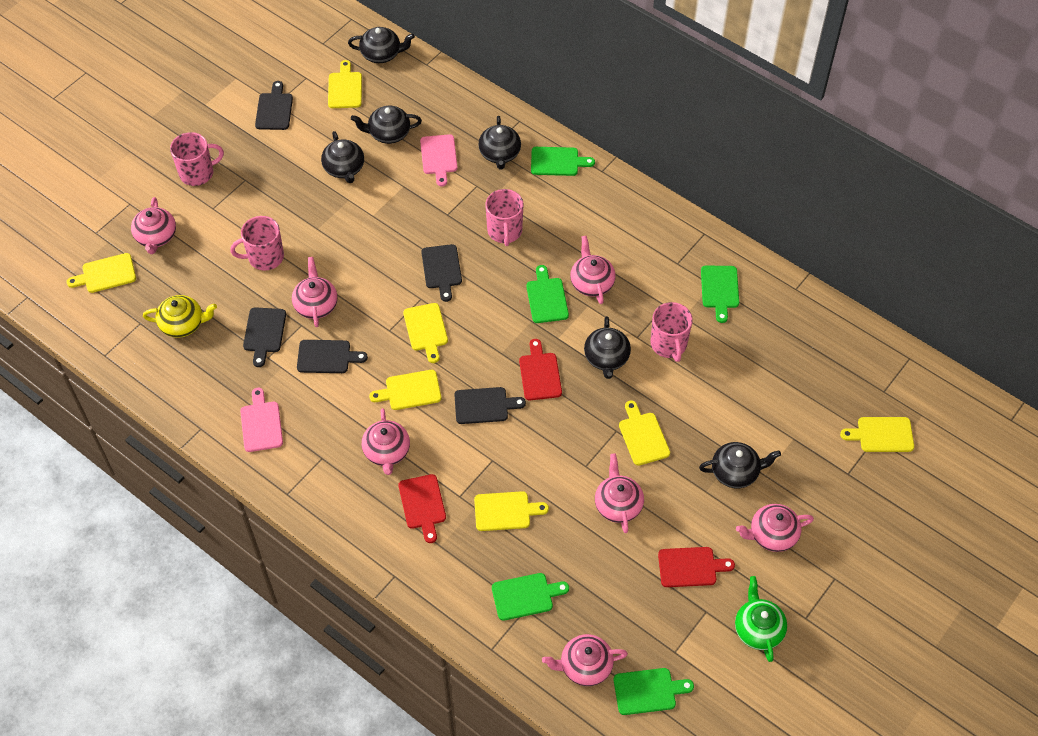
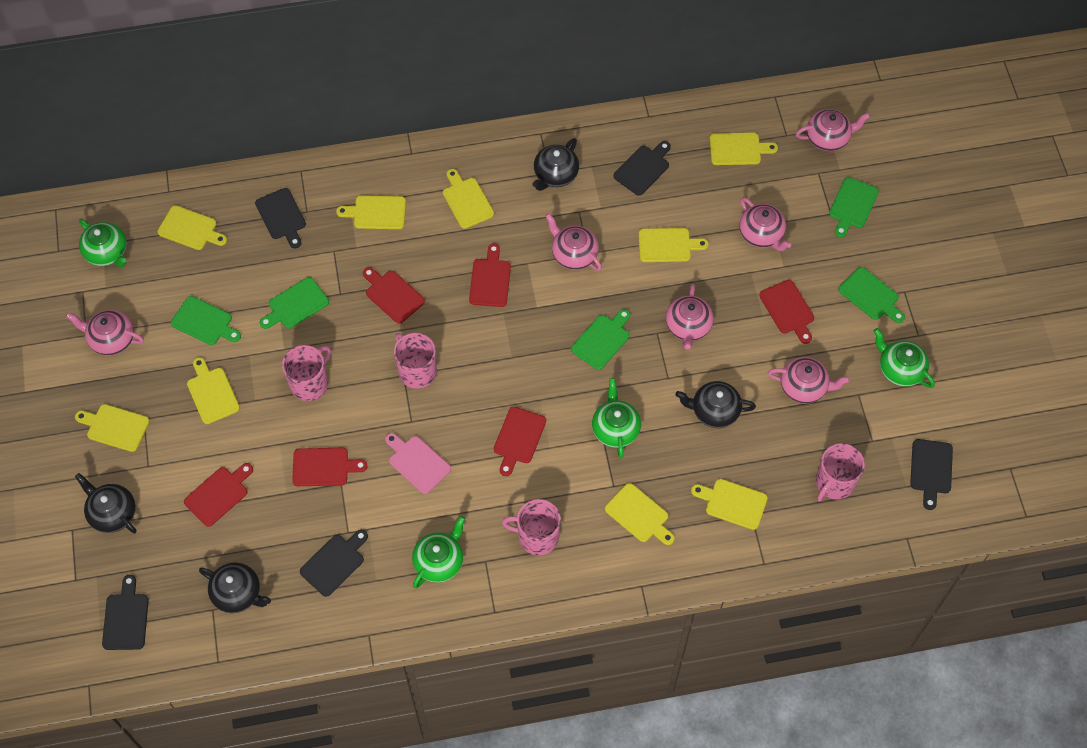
black teapot: 6 -> 4
green teapot: 1 -> 4
pink cutting board: 2 -> 1
pink teapot: 7 -> 6
red cutting board: 3 -> 6
yellow cutting board: 7 -> 9
yellow teapot: 1 -> 0

